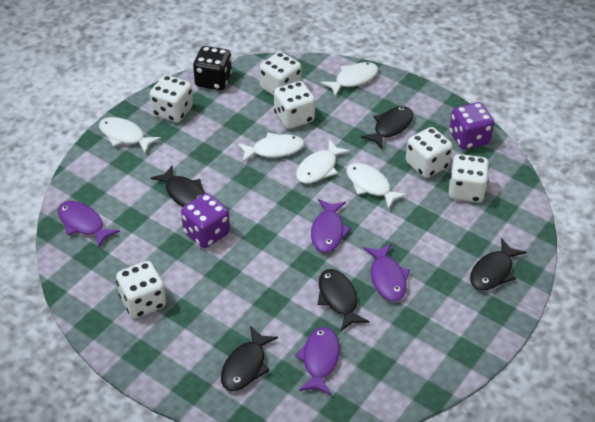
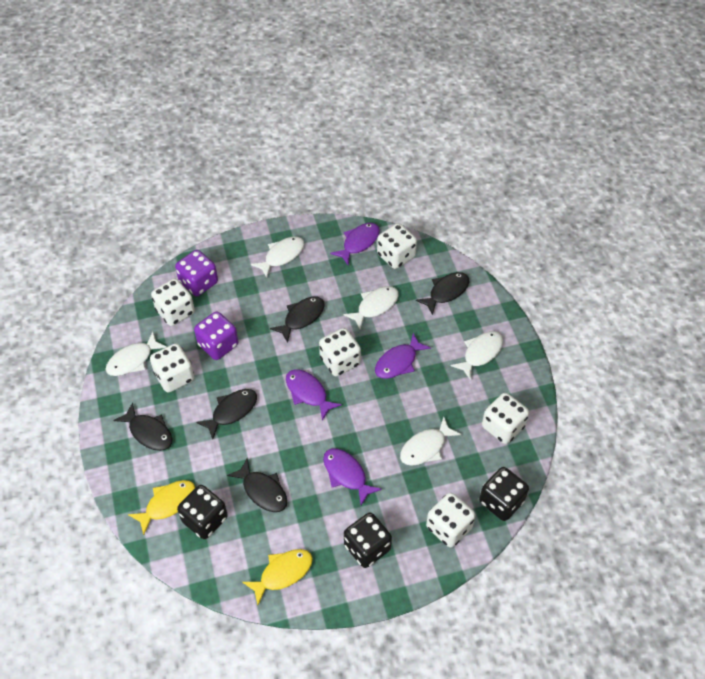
black dice: 1 -> 3
yellow fish: 0 -> 2

